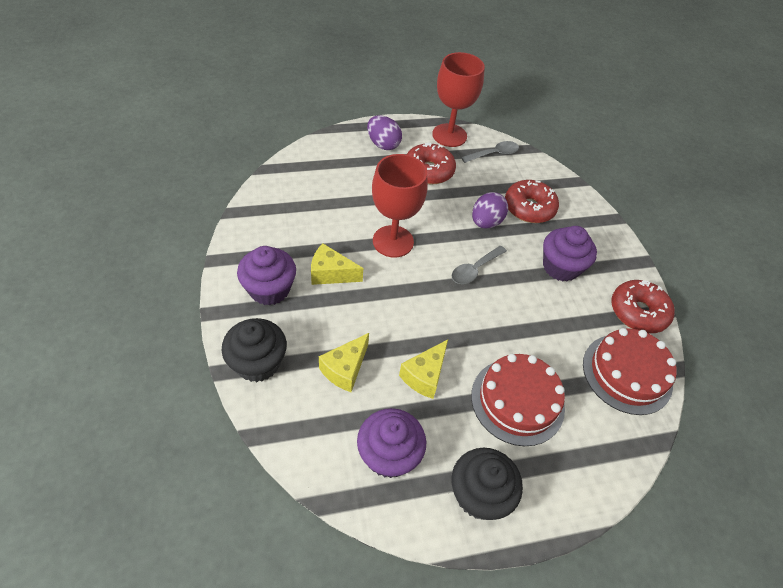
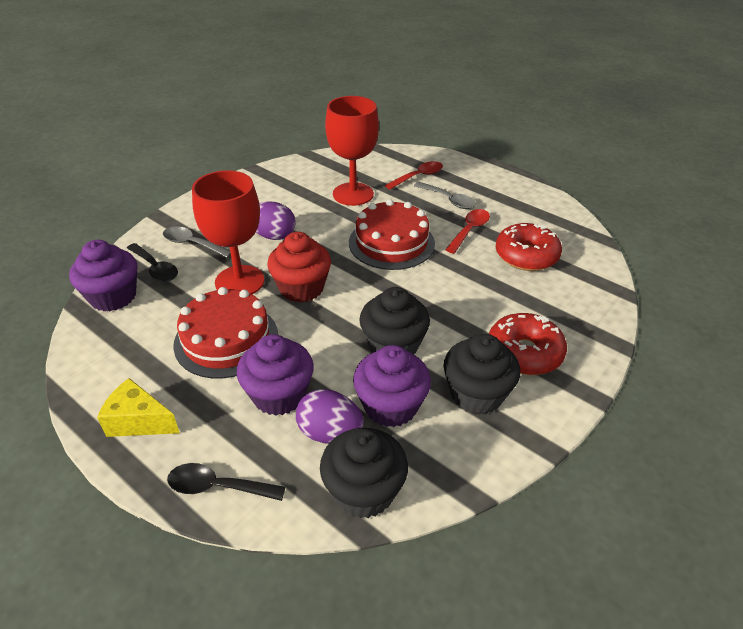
black cupcake: 2 -> 3
black spoon: 0 -> 2
red cupcake: 0 -> 1
red donut: 3 -> 2
red spoon: 0 -> 2
yellow cheese: 3 -> 1

